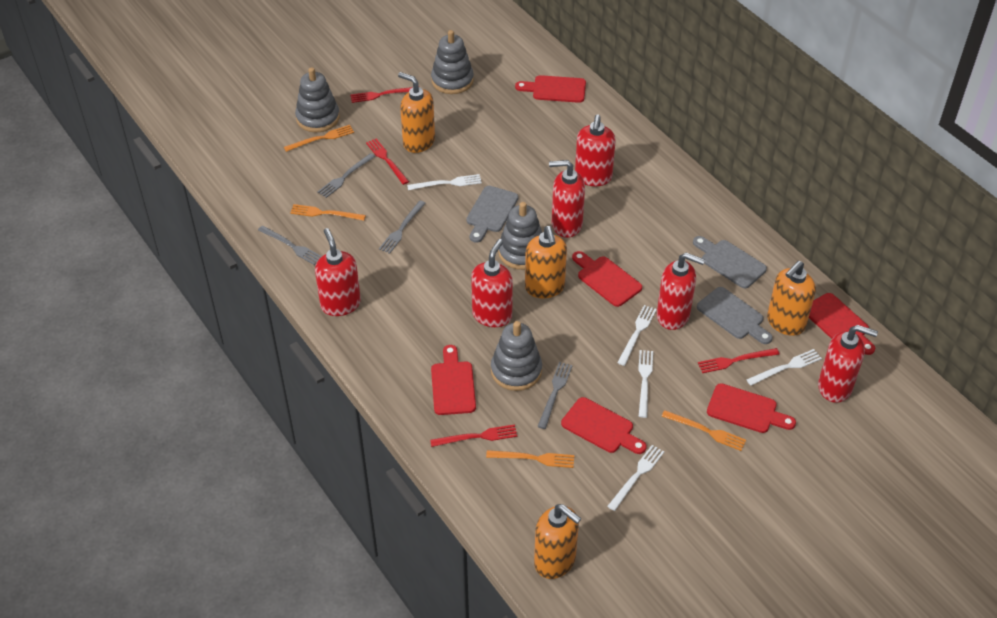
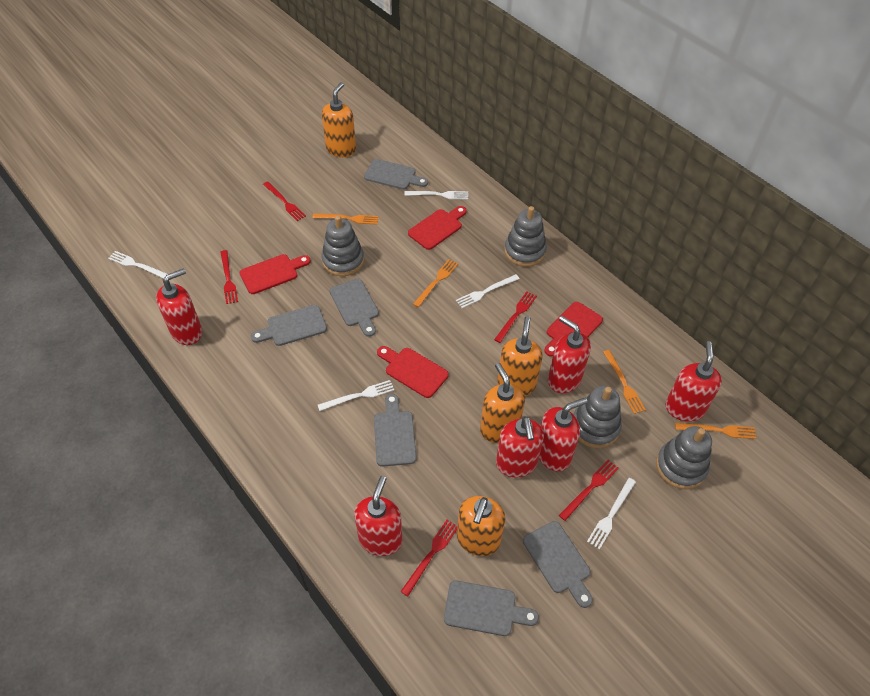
grey cutting board: 3 -> 6
grey fork: 4 -> 0
red cutting board: 6 -> 4
red fork: 4 -> 5

